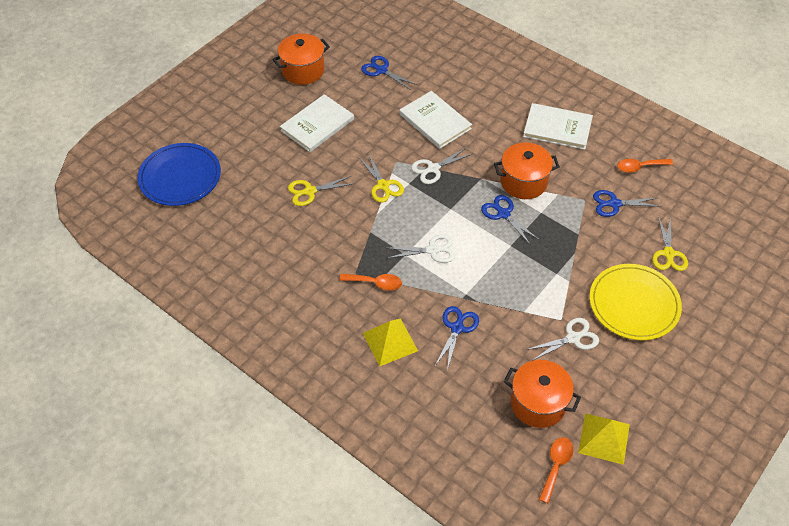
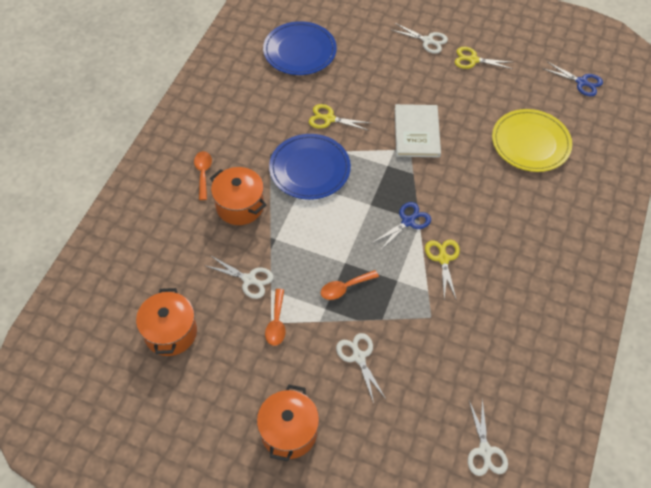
blue plate: 1 -> 2
blue scissors: 4 -> 2
white book: 3 -> 1
white scissors: 3 -> 4
yellow pyramid: 2 -> 0

